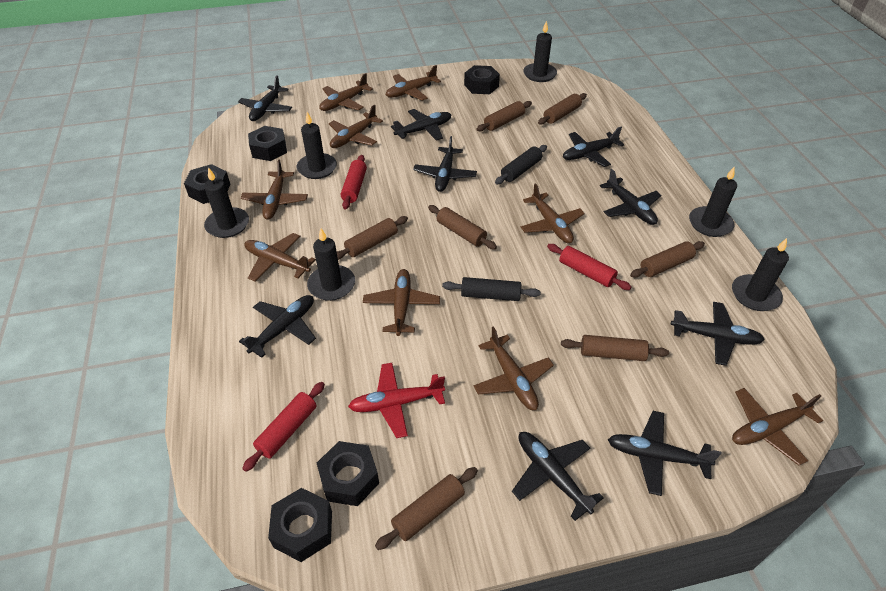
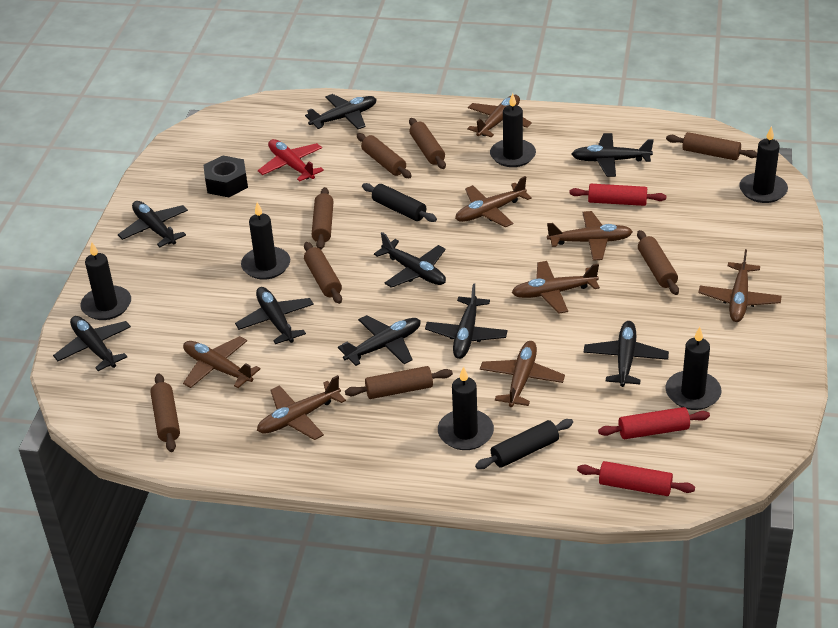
black nut: 5 -> 1
brown plane: 9 -> 8
brown rolling pin: 7 -> 8

